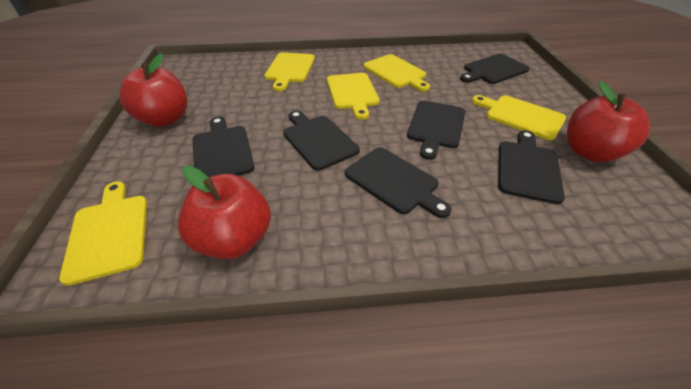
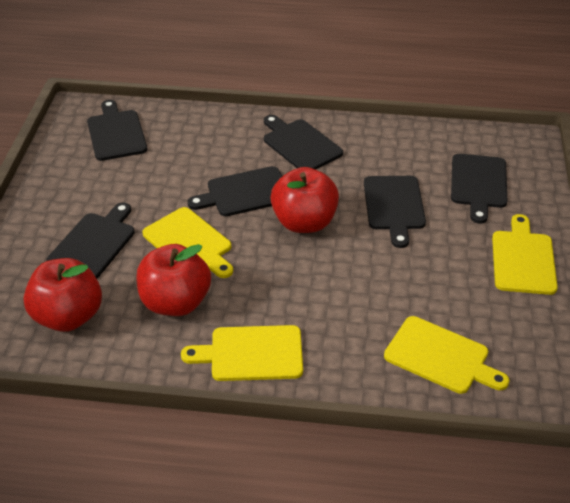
yellow cutting board: 5 -> 4

